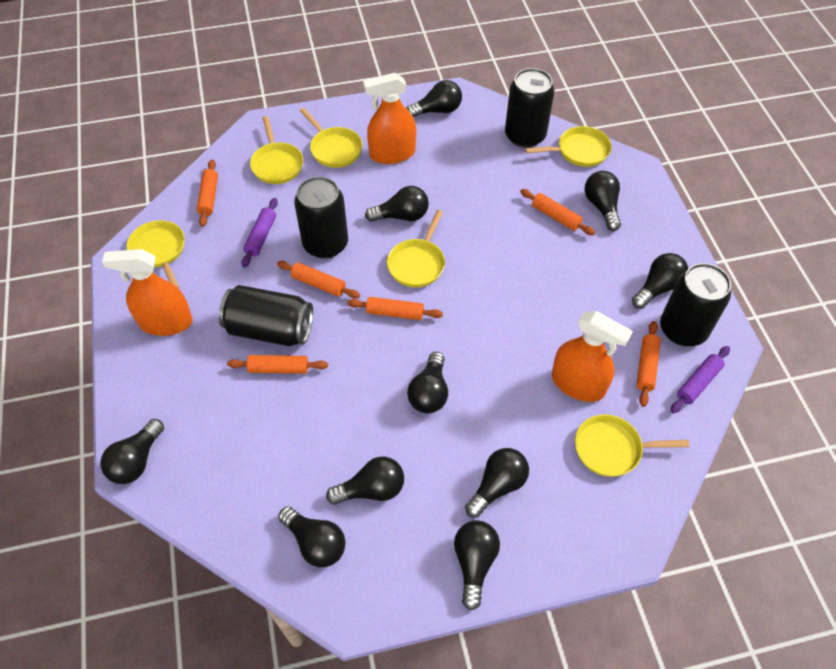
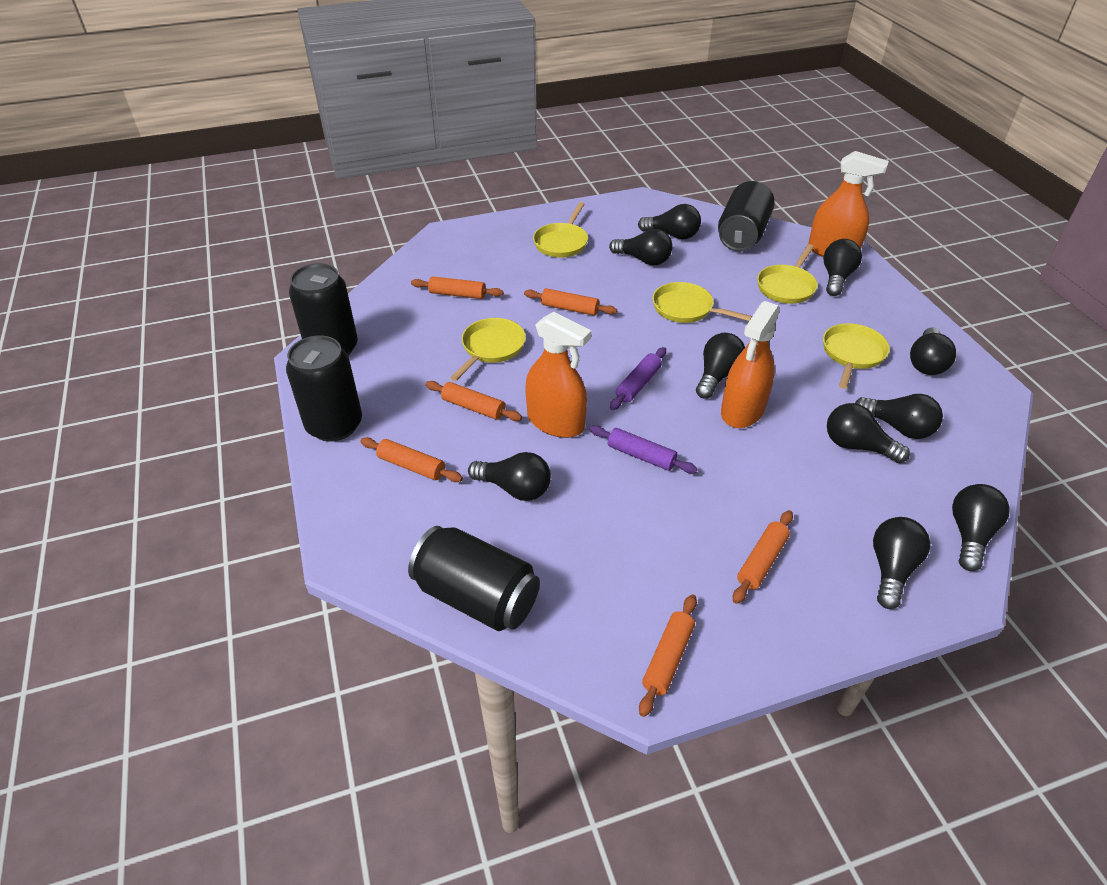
yellow pan: 6 -> 5

